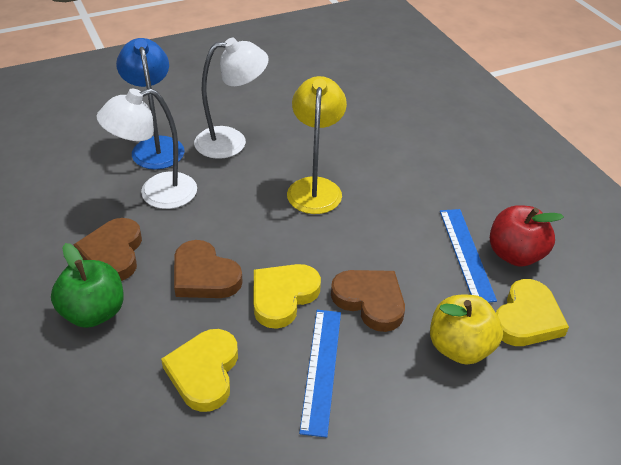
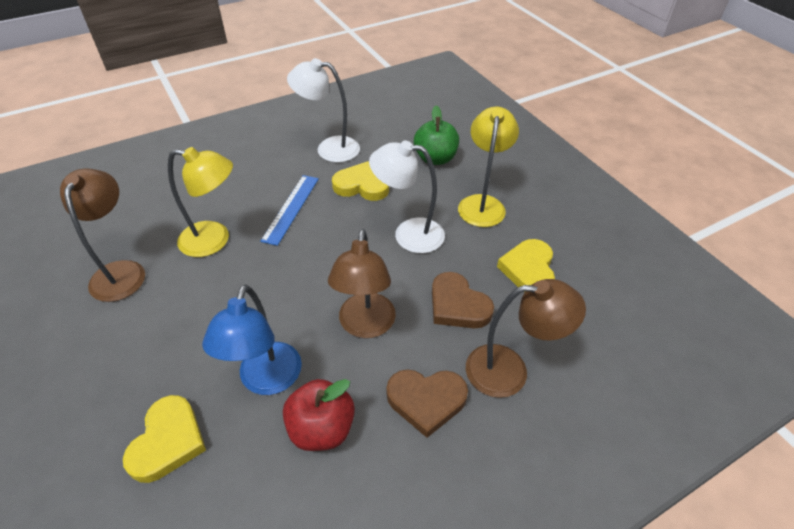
blue ruler: 2 -> 1
brown heart: 3 -> 2
brown lamp: 0 -> 3
yellow apple: 1 -> 0
yellow lamp: 1 -> 2

